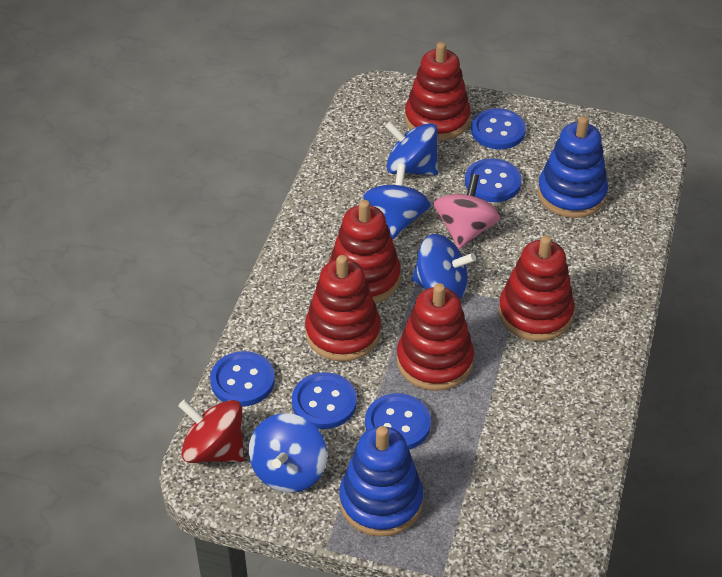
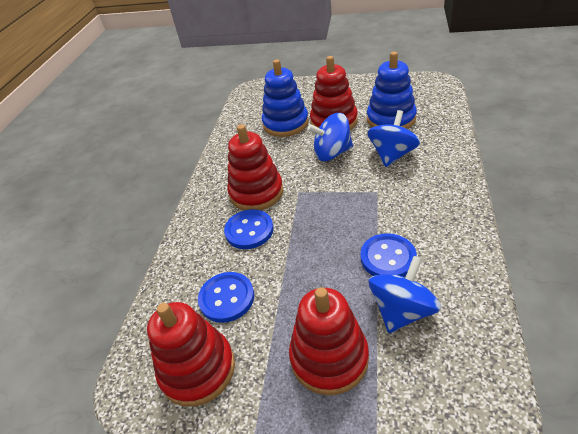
blue button: 5 -> 3
blue spinning top: 4 -> 3
pink spinning top: 1 -> 0
red spinning top: 1 -> 0
red stacking toy: 5 -> 4

